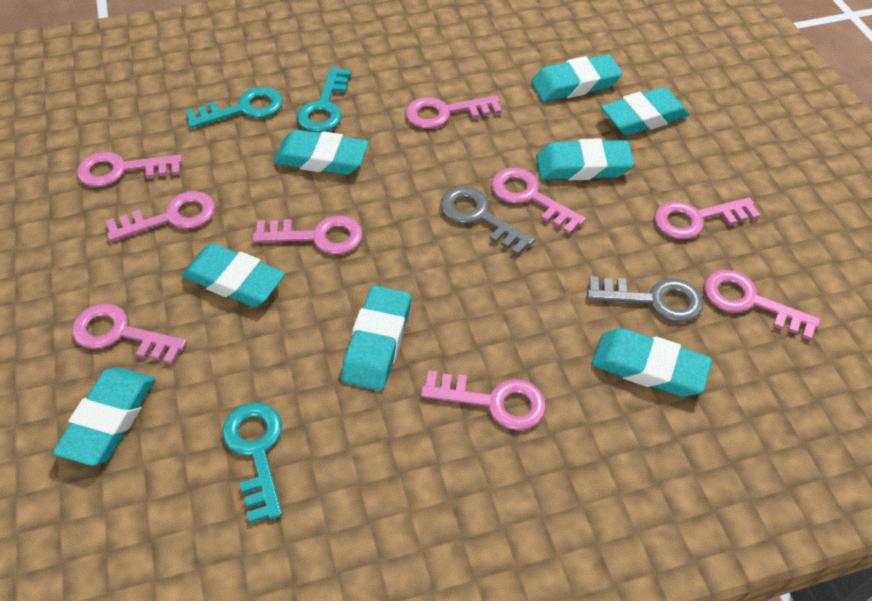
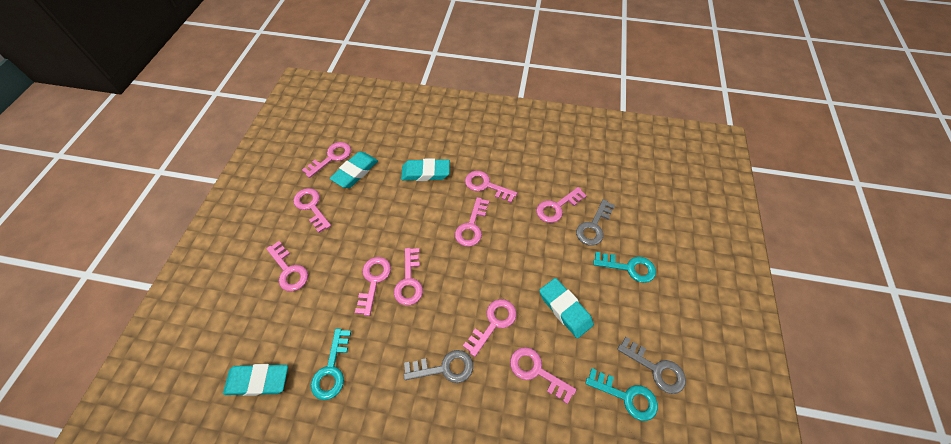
grey key: 2 -> 3
pink key: 9 -> 10
turquoise eraser: 8 -> 4

